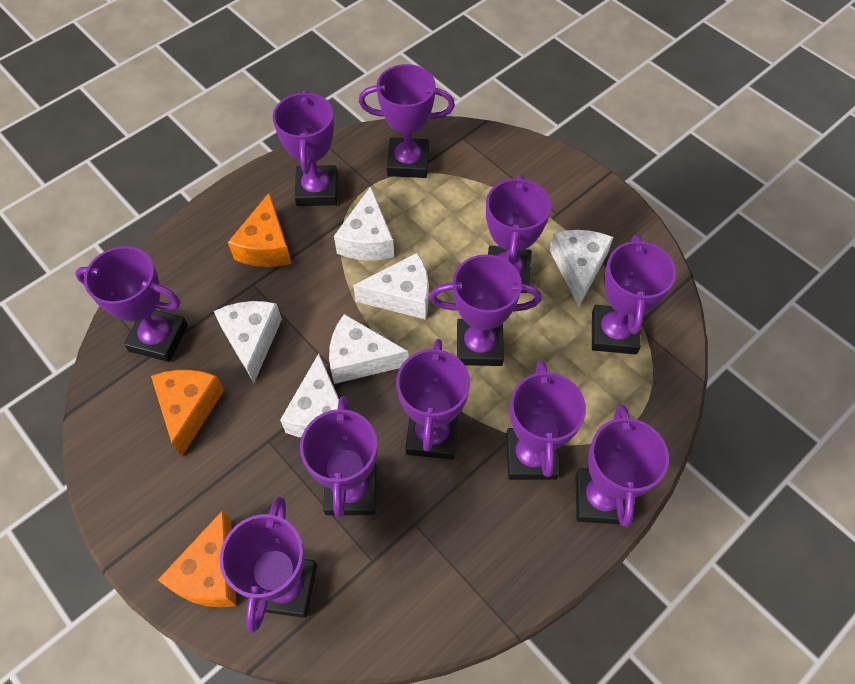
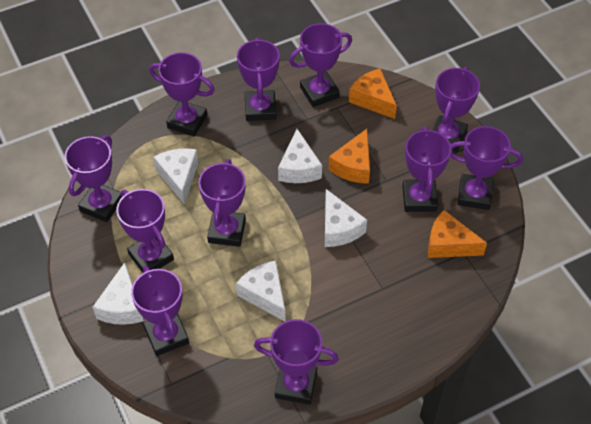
white cheese: 6 -> 5

